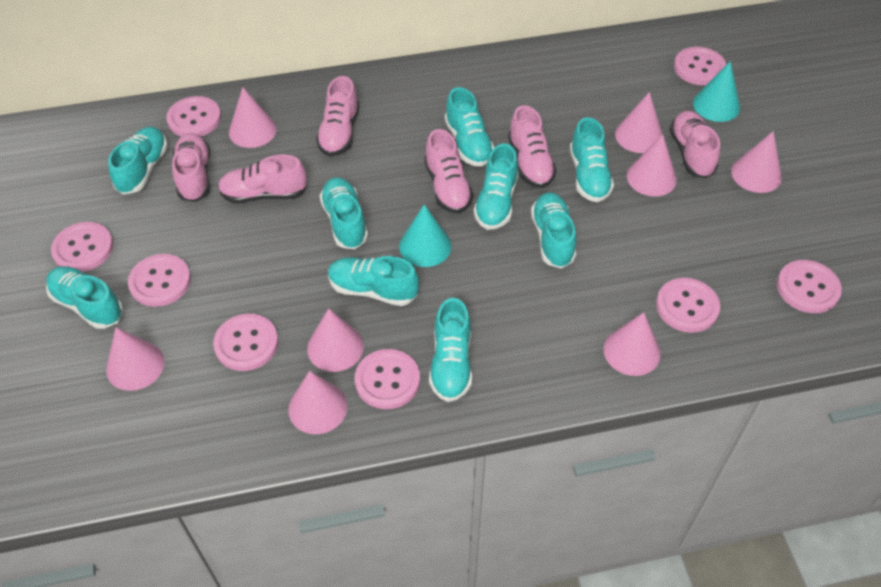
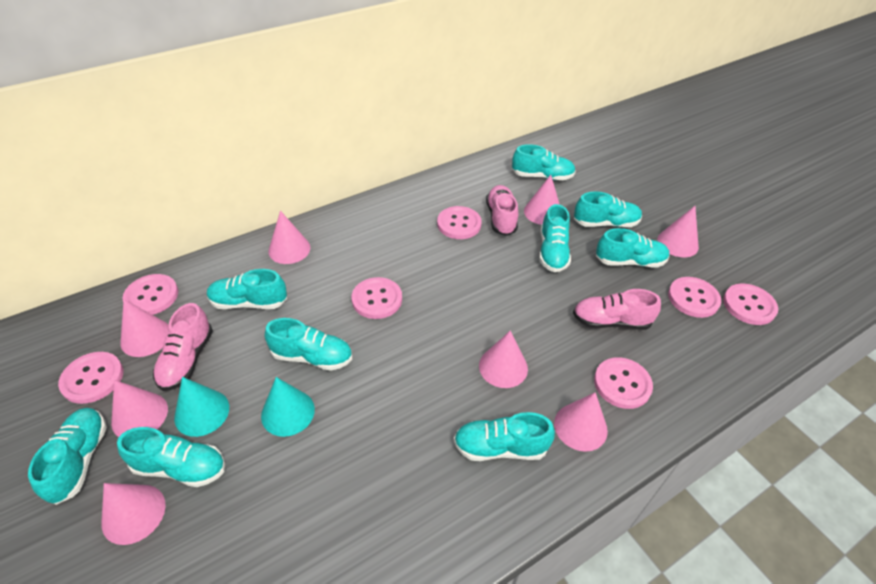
pink button: 8 -> 7
pink shoe: 6 -> 3

